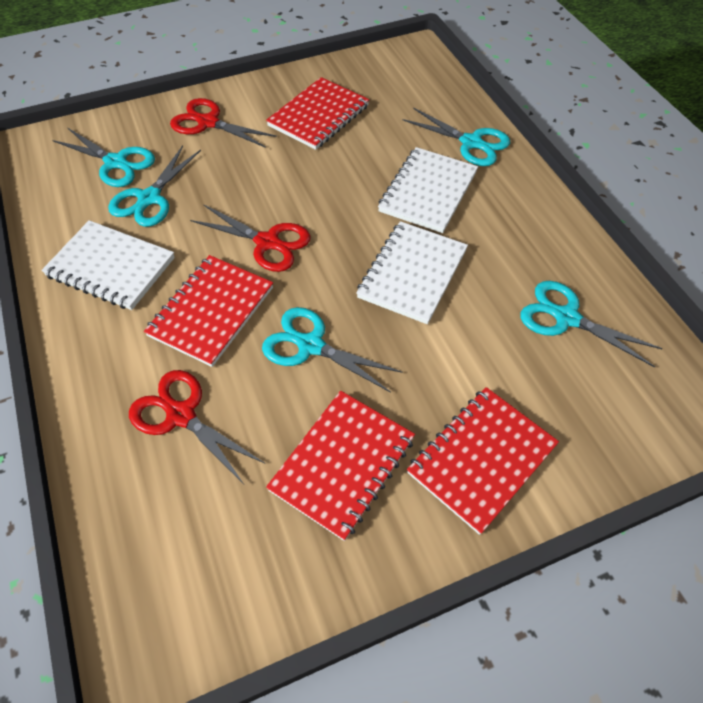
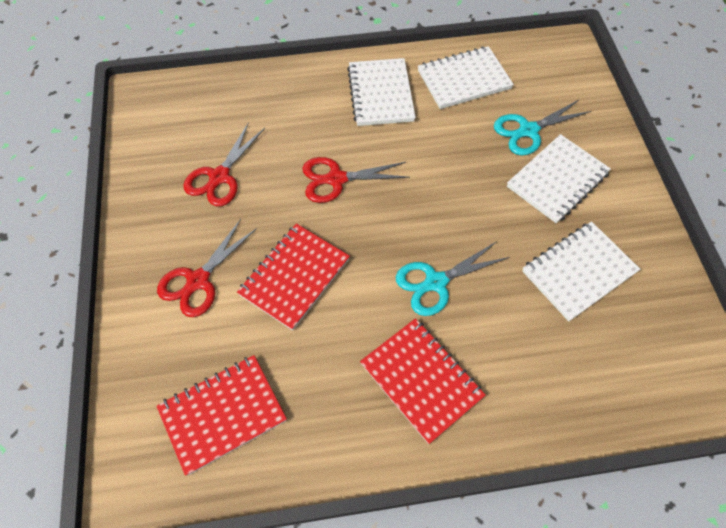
red notebook: 4 -> 3
turquoise scissors: 5 -> 2
white notebook: 3 -> 4

